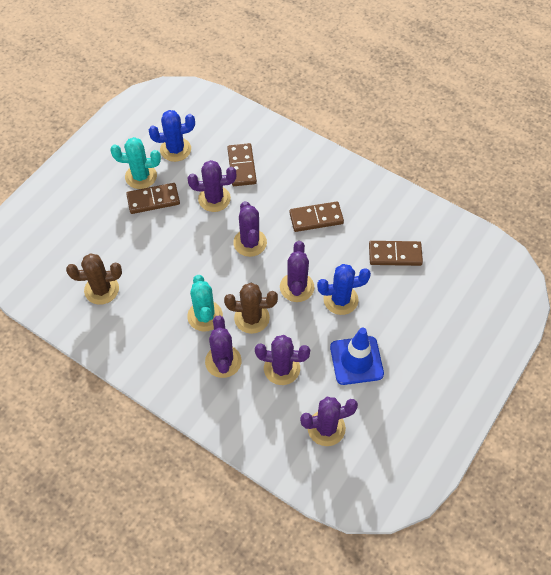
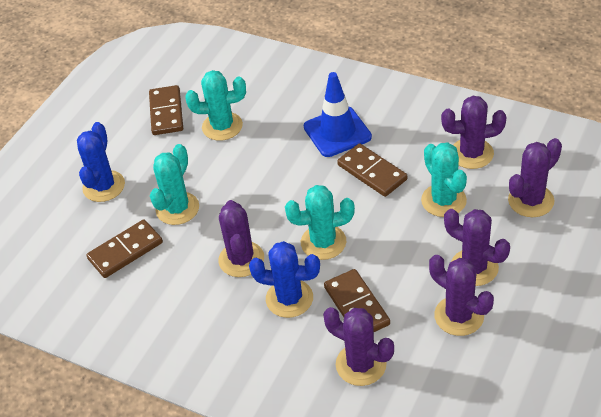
brown cactus: 2 -> 0
turquoise cactus: 2 -> 4

